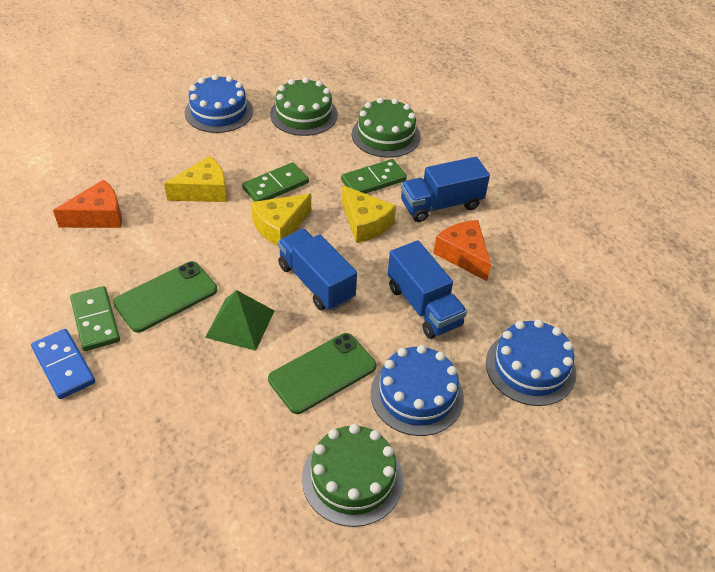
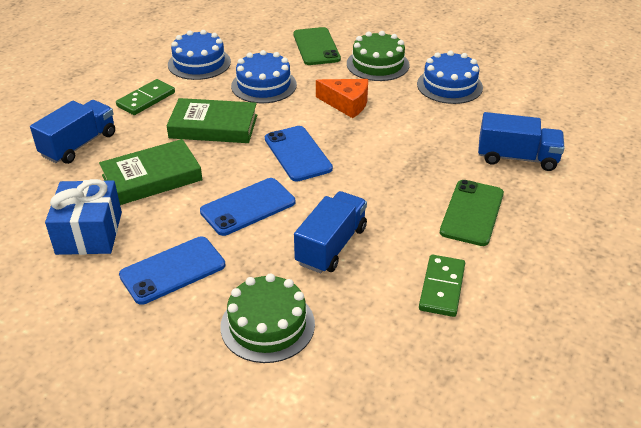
blue domino: 1 -> 0
blue gift: 0 -> 1
blue phone: 0 -> 3
green book: 0 -> 2
green cake: 3 -> 2
green domino: 3 -> 2
green pyramid: 1 -> 0
orange cheese: 2 -> 1
yellow cheese: 3 -> 0

